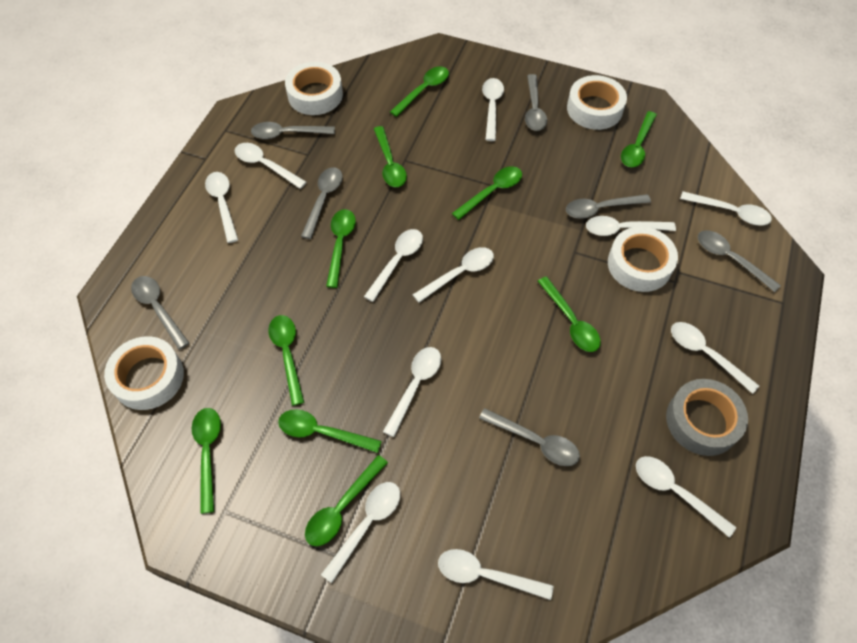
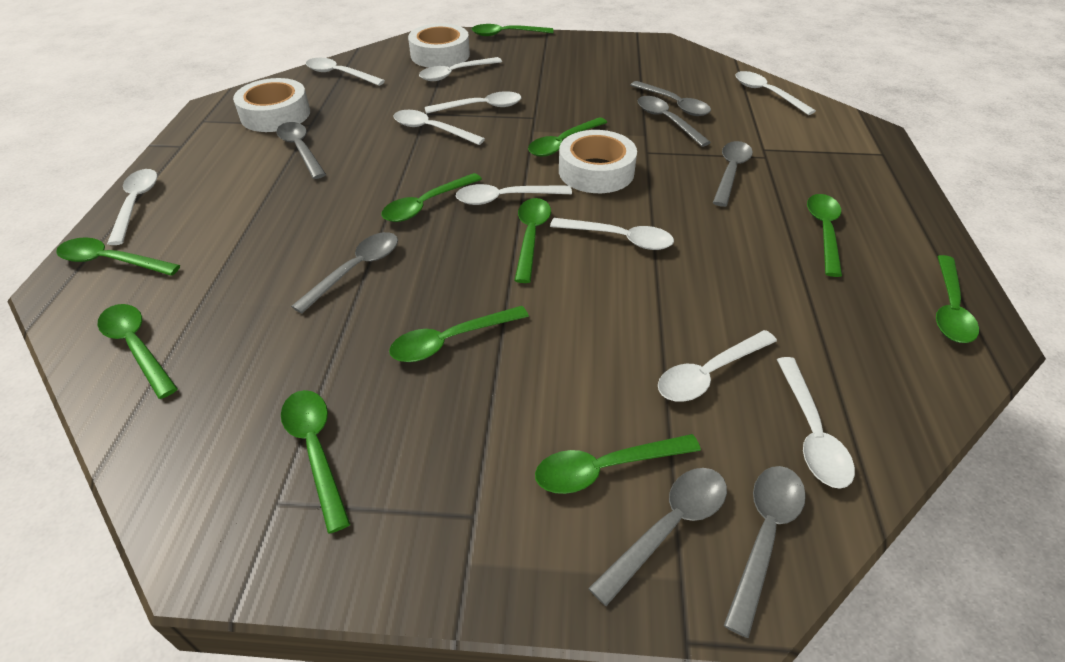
green spoon: 10 -> 11
grey tape: 1 -> 0
white spoon: 12 -> 10
white tape: 4 -> 3

